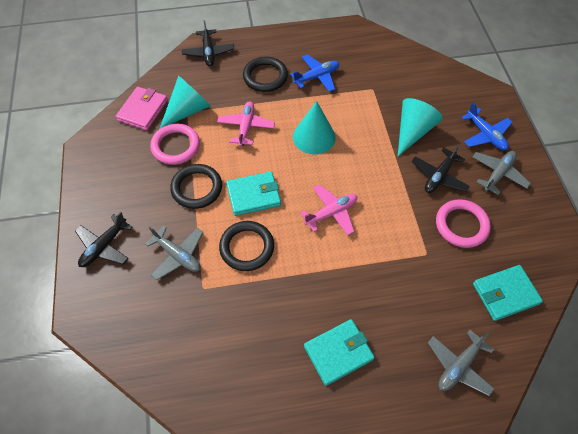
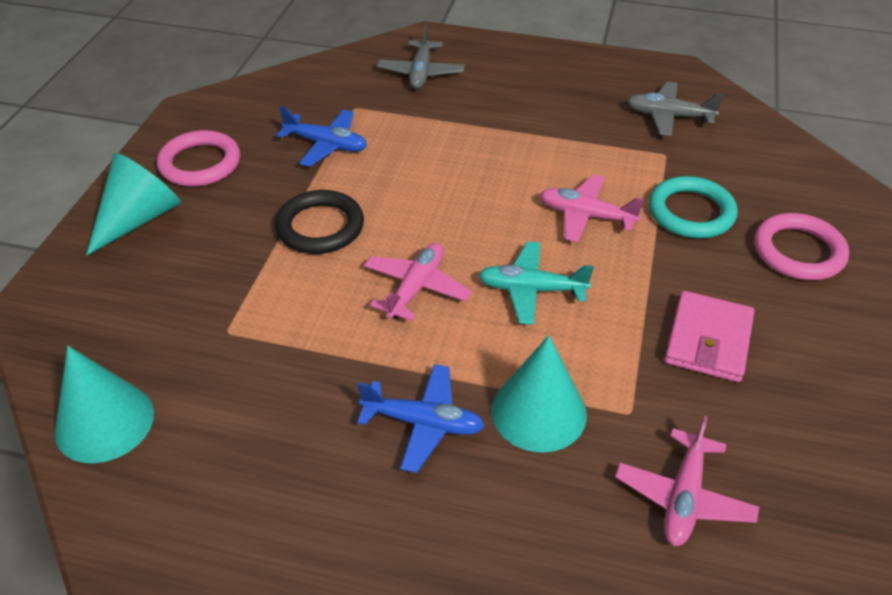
black plane: 3 -> 0
black ring: 3 -> 1
grey plane: 3 -> 2
pink plane: 2 -> 3
turquoise plane: 0 -> 1
turquoise ring: 0 -> 1
turquoise wallet: 3 -> 0

